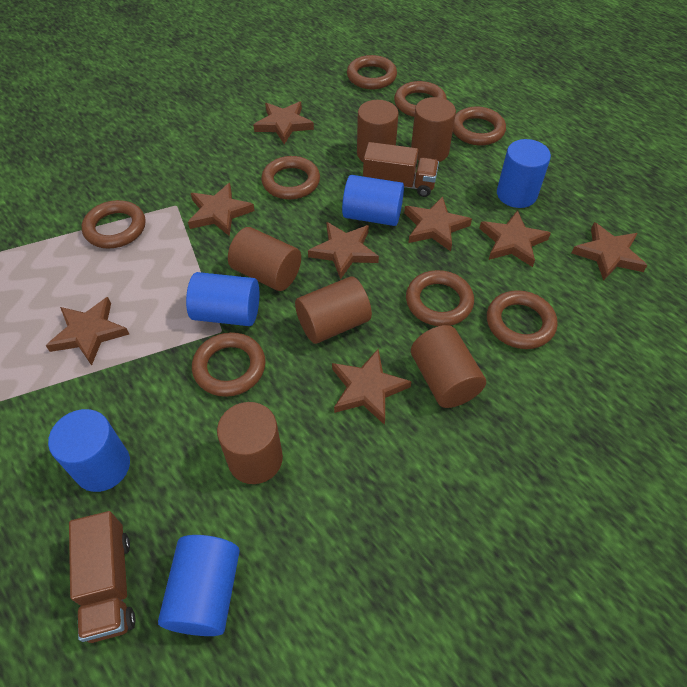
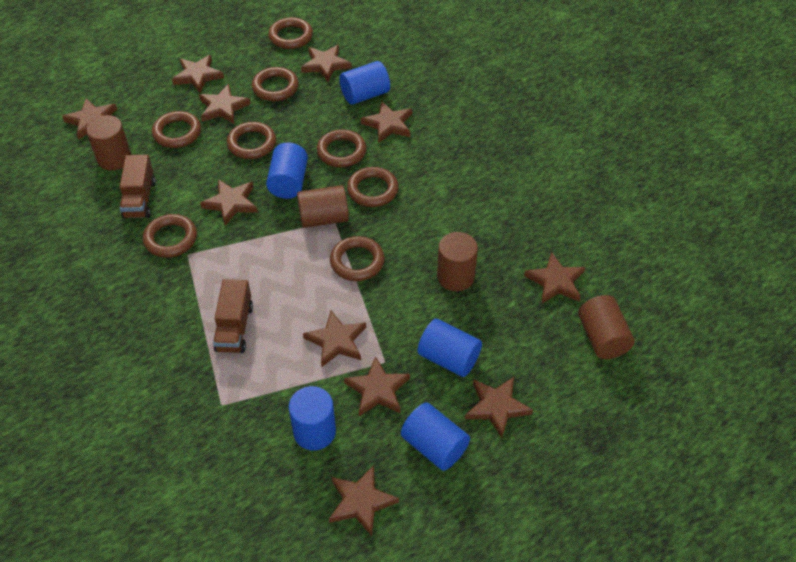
brown cylinder: 6 -> 4
brown star: 8 -> 11

